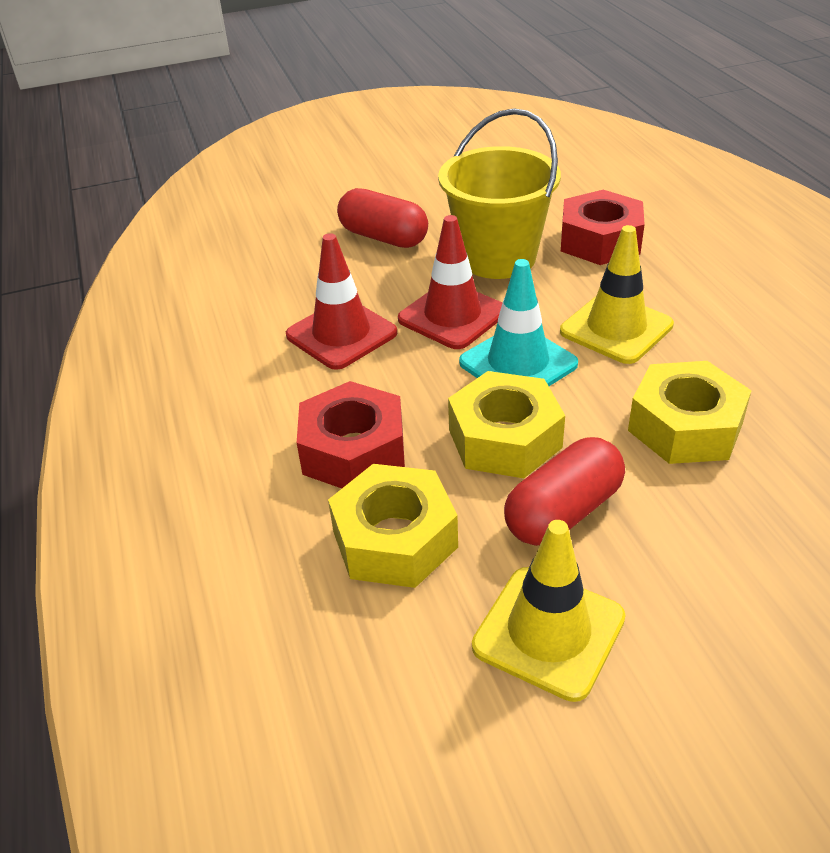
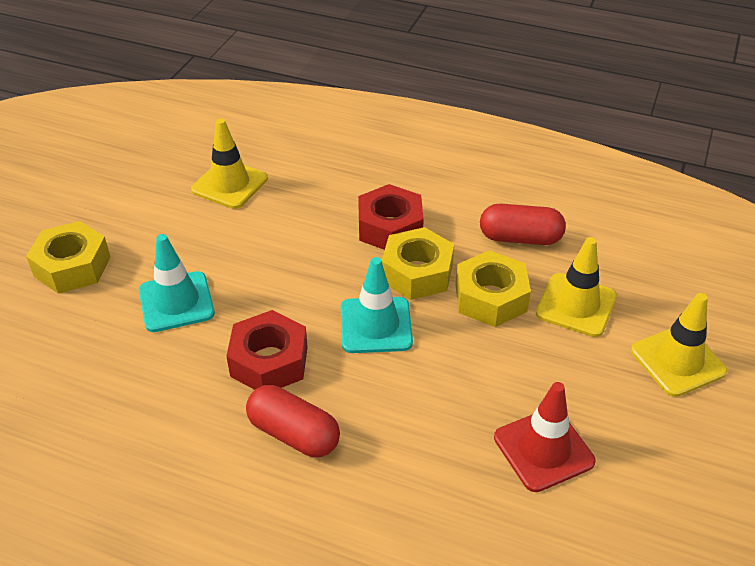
red traffic cone: 2 -> 1
turquoise traffic cone: 1 -> 2
yellow bucket: 1 -> 0
yellow traffic cone: 2 -> 3

